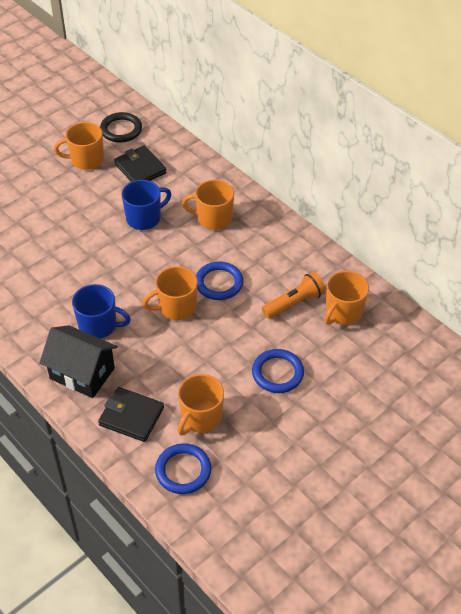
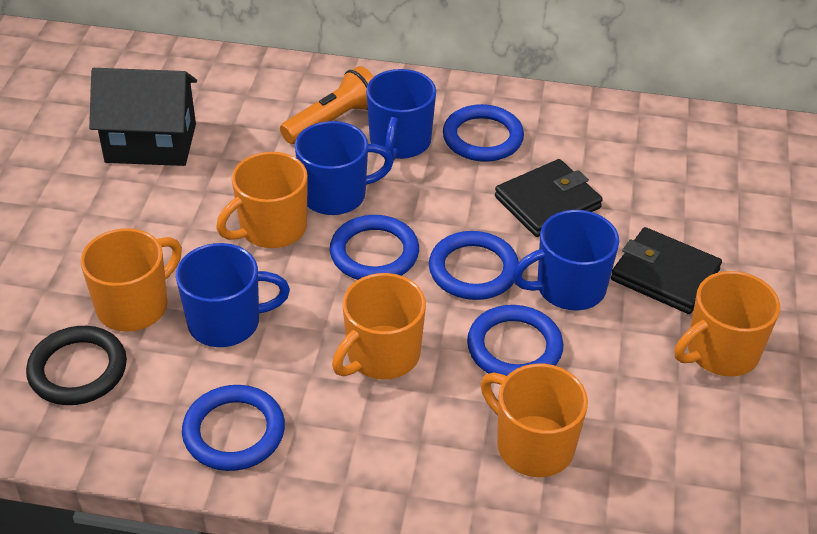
blue mug: 2 -> 4
blue ring: 3 -> 5

